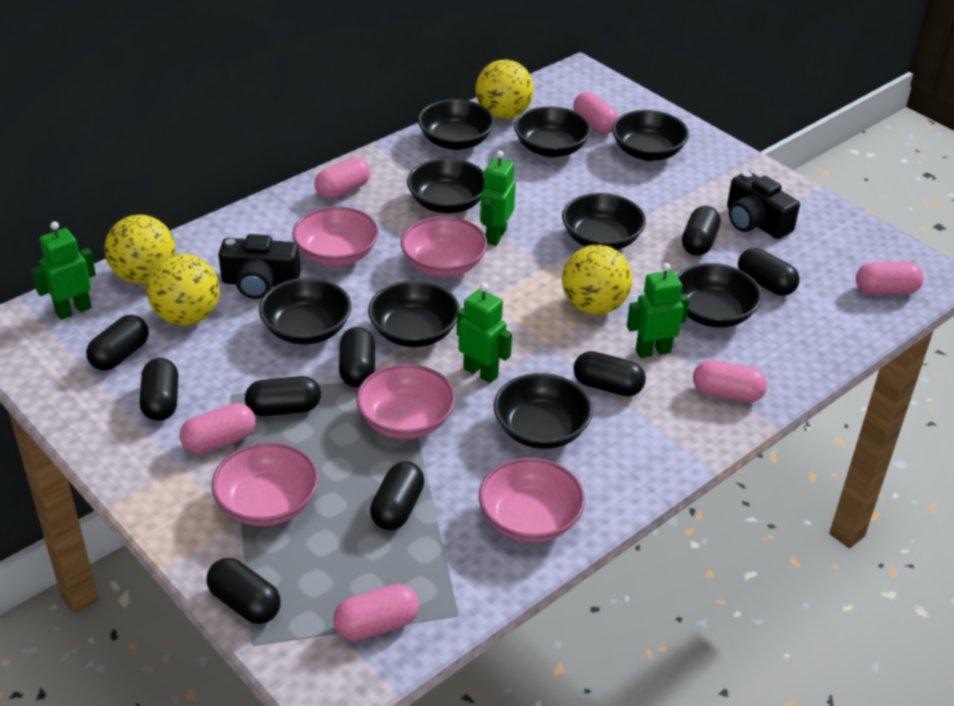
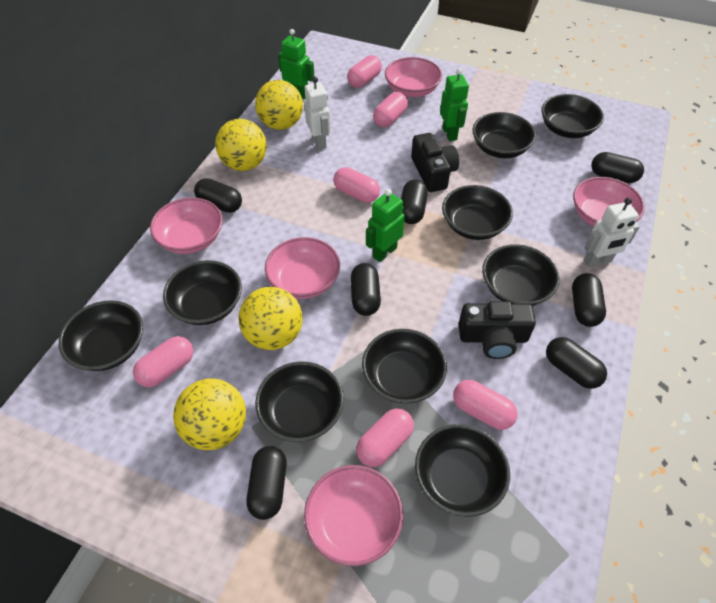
black capsule: 9 -> 7
green robot: 4 -> 3
white robot: 0 -> 2

